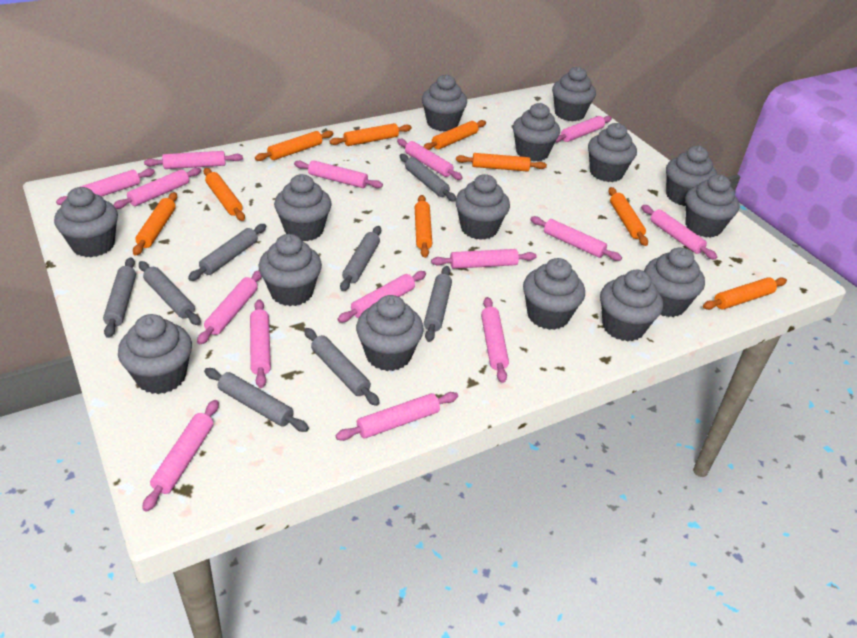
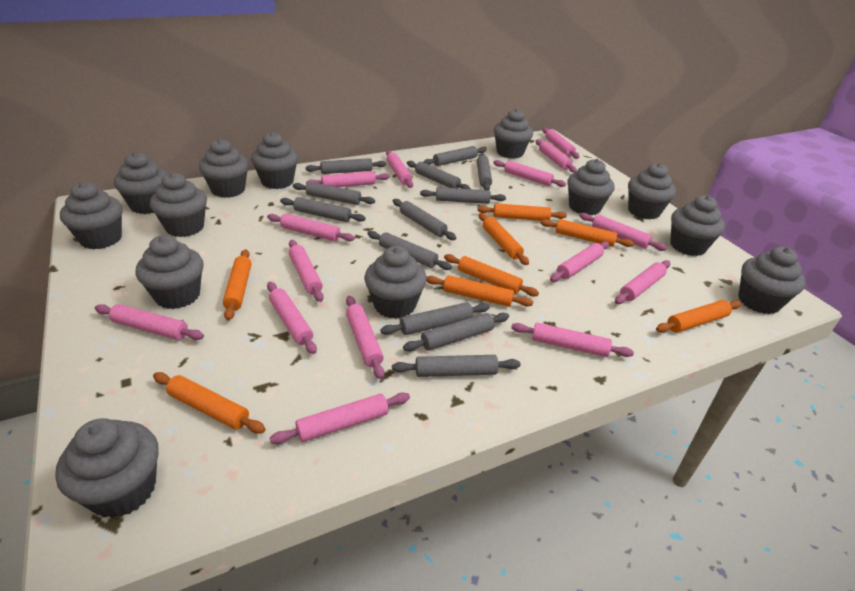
grey cupcake: 15 -> 13
grey rolling pin: 8 -> 12
orange rolling pin: 9 -> 8

